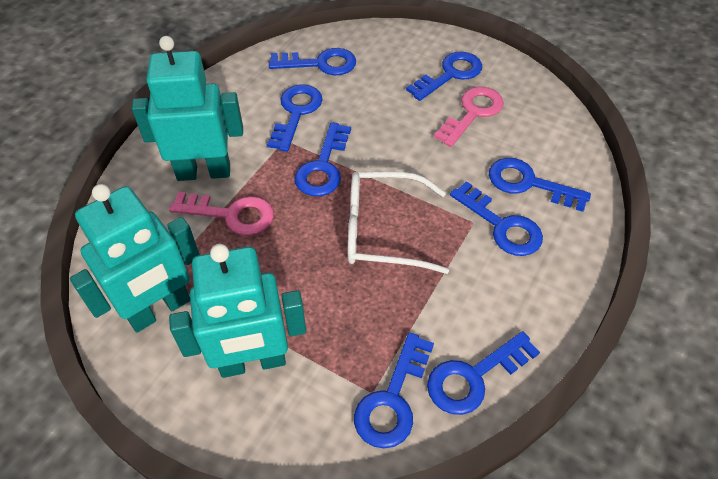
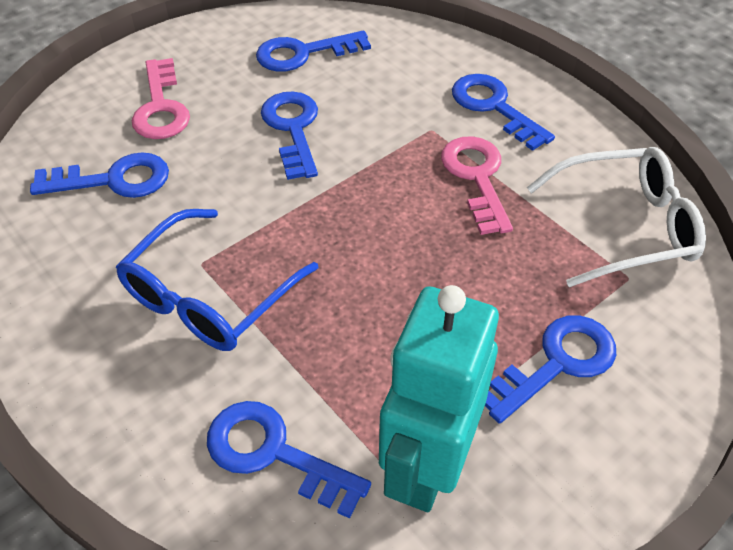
blue glasses: 0 -> 1
blue key: 8 -> 6
turquoise robot: 3 -> 1

